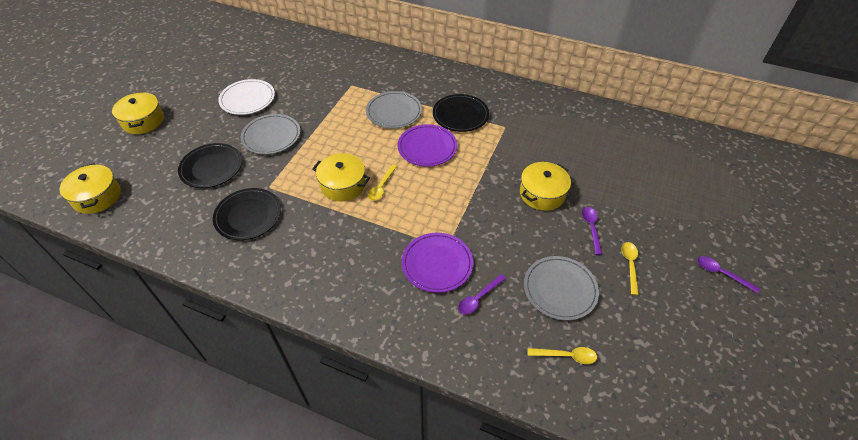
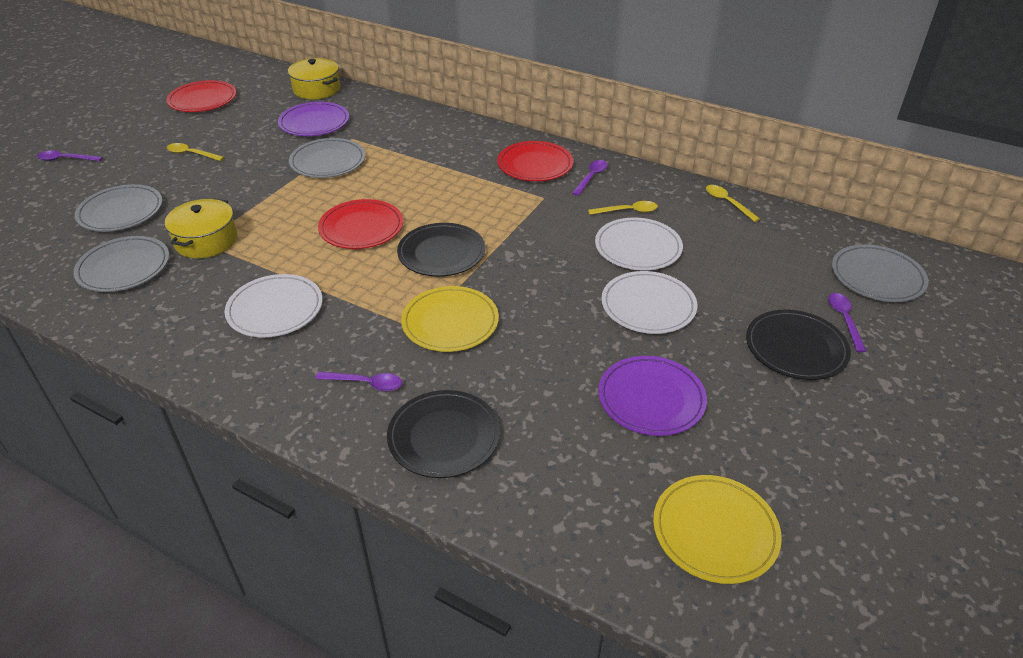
grey plate: 3 -> 4
purple spoon: 3 -> 4
red plate: 0 -> 3
white plate: 1 -> 3
yellow plate: 0 -> 2
yellow pot: 4 -> 2

